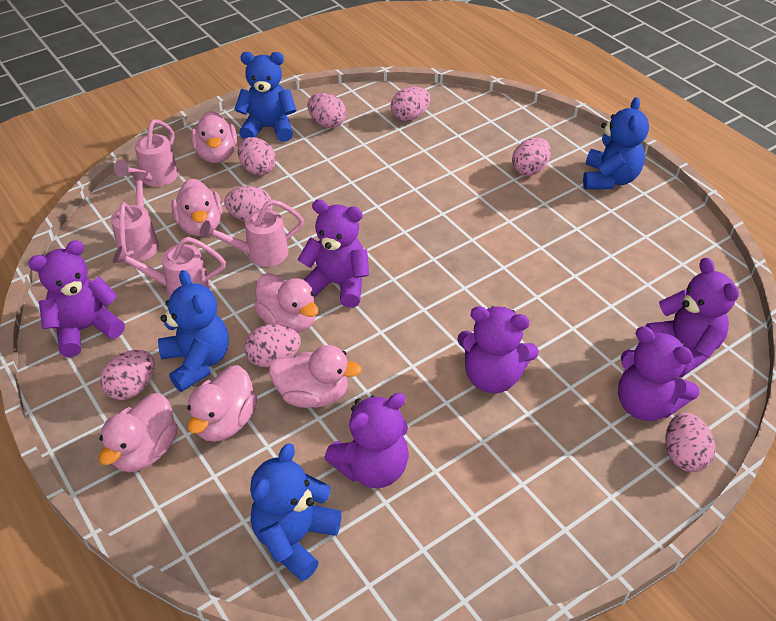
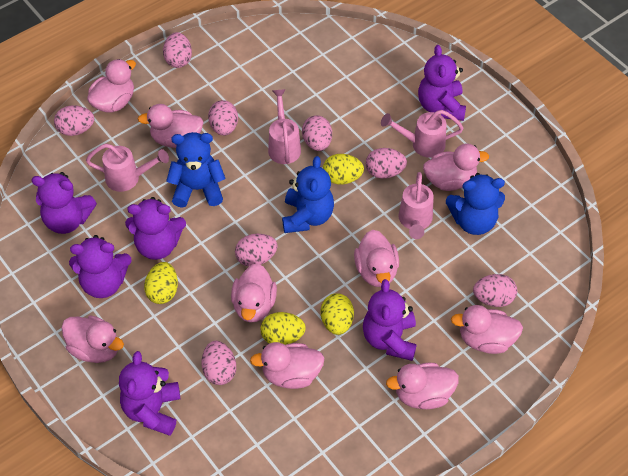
blue teddy bear: 4 -> 3
pink duck: 6 -> 9
yellow egg: 0 -> 4

